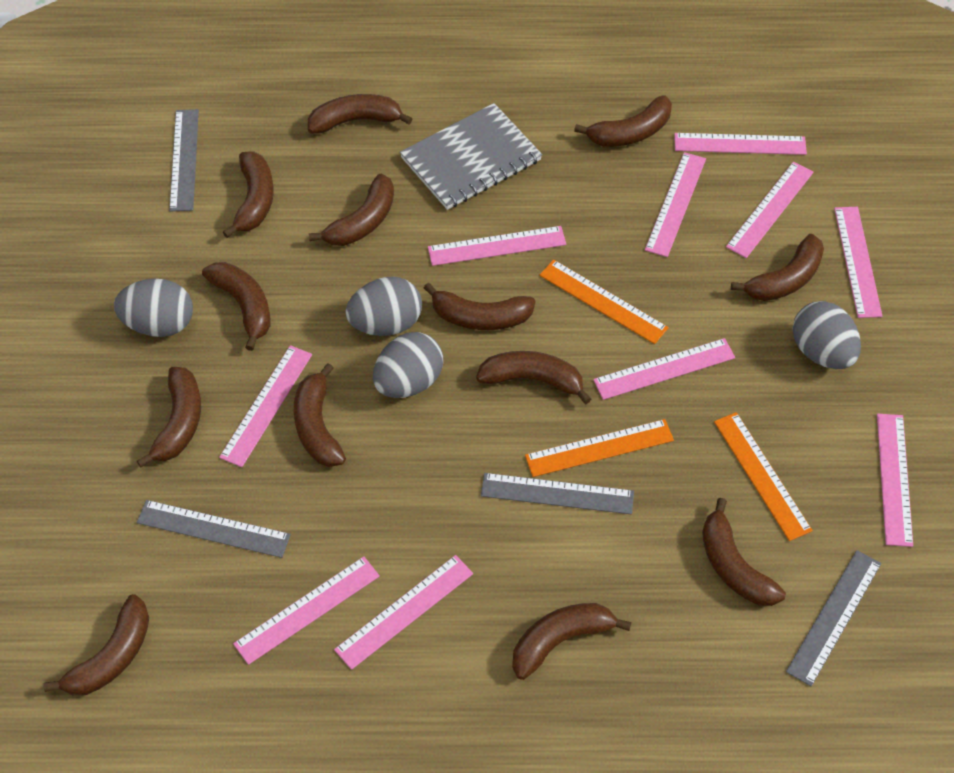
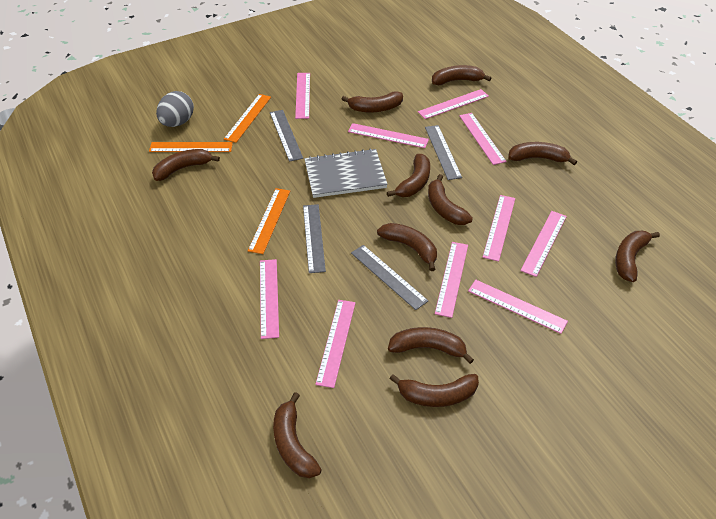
brown banana: 13 -> 11
grey egg: 4 -> 1

